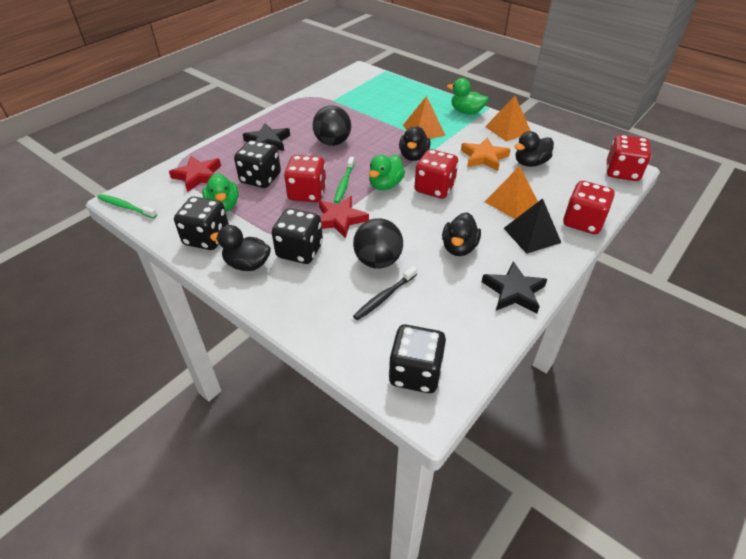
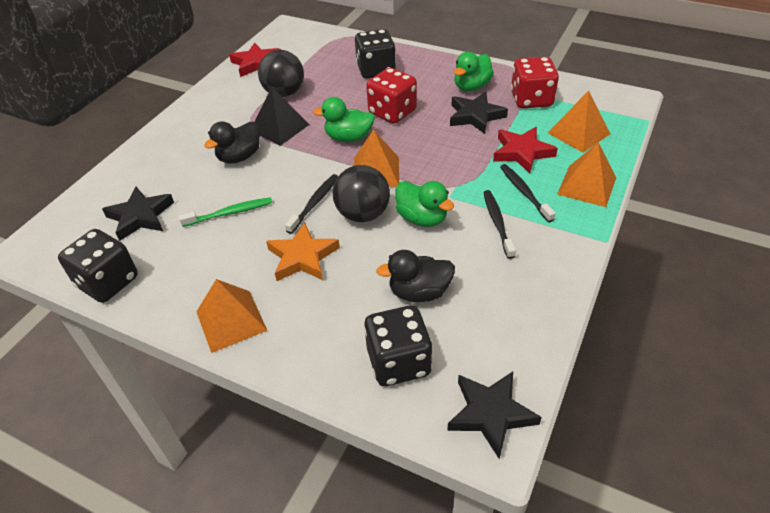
black dice: 4 -> 3
black duck: 4 -> 2
black star: 2 -> 3
black toothbrush: 1 -> 3
green toothbrush: 2 -> 1
orange pyramid: 3 -> 4
red dice: 4 -> 2

